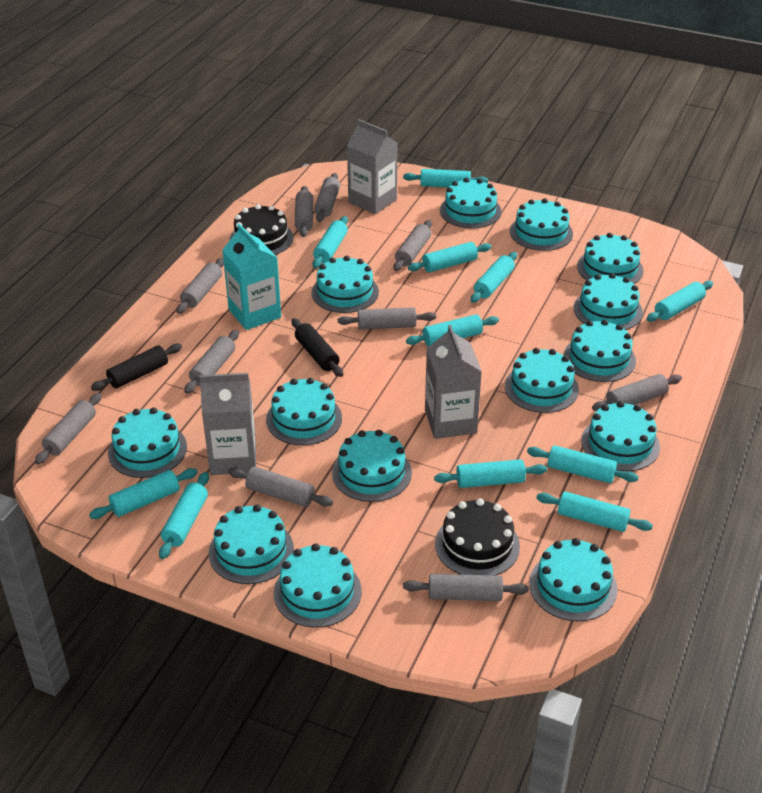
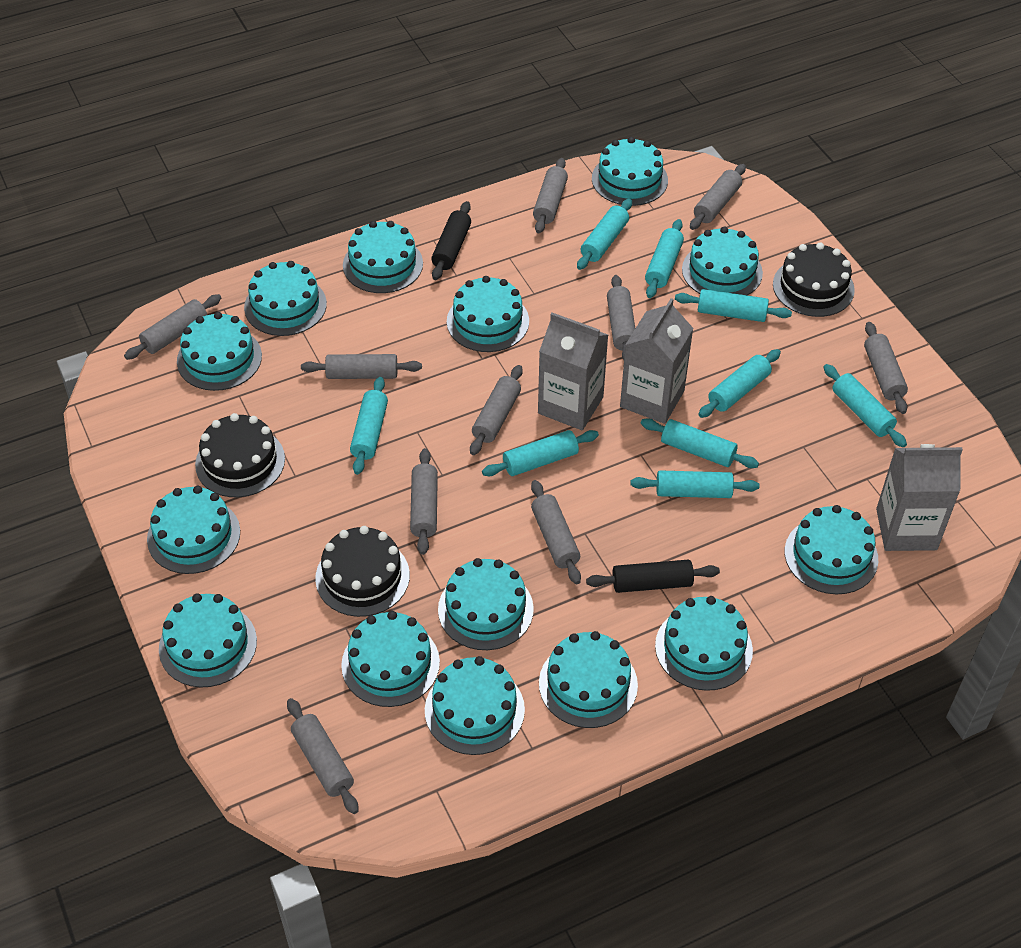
black cake: 2 -> 3
turquoise carton: 1 -> 0
turquoise rolling pin: 11 -> 9

